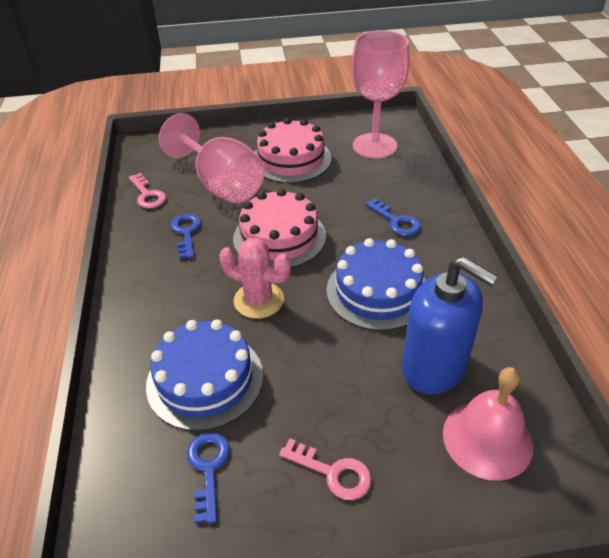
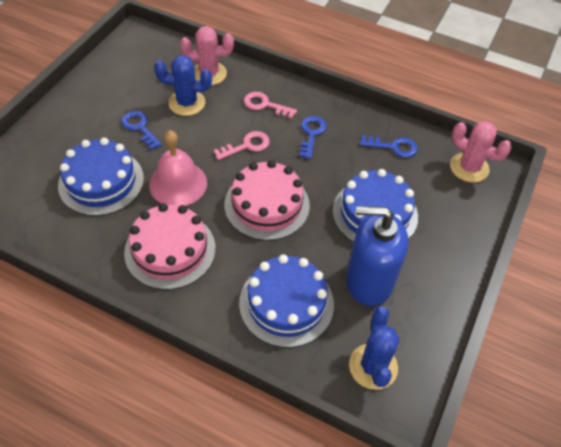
blue cactus: 0 -> 2
blue cake: 2 -> 3
pink cactus: 1 -> 2
pink goblet: 2 -> 0

